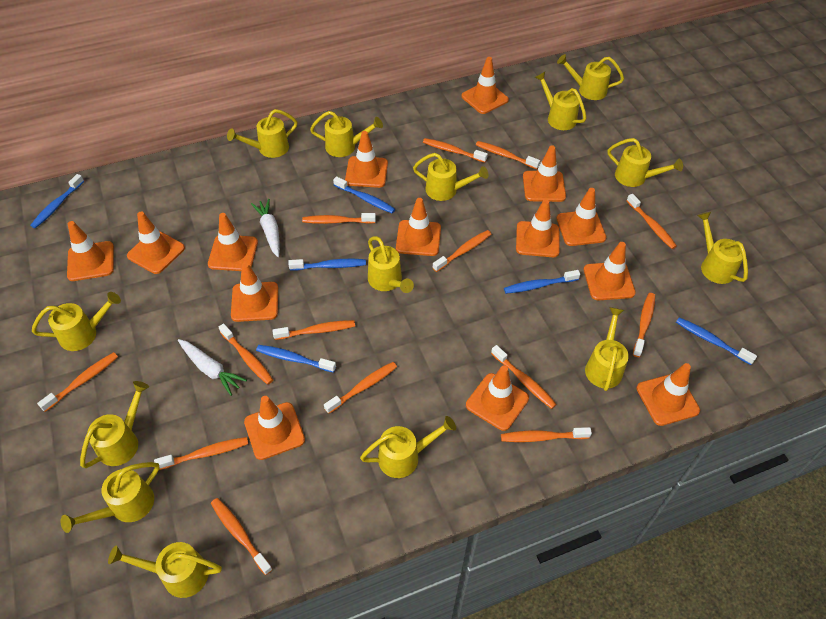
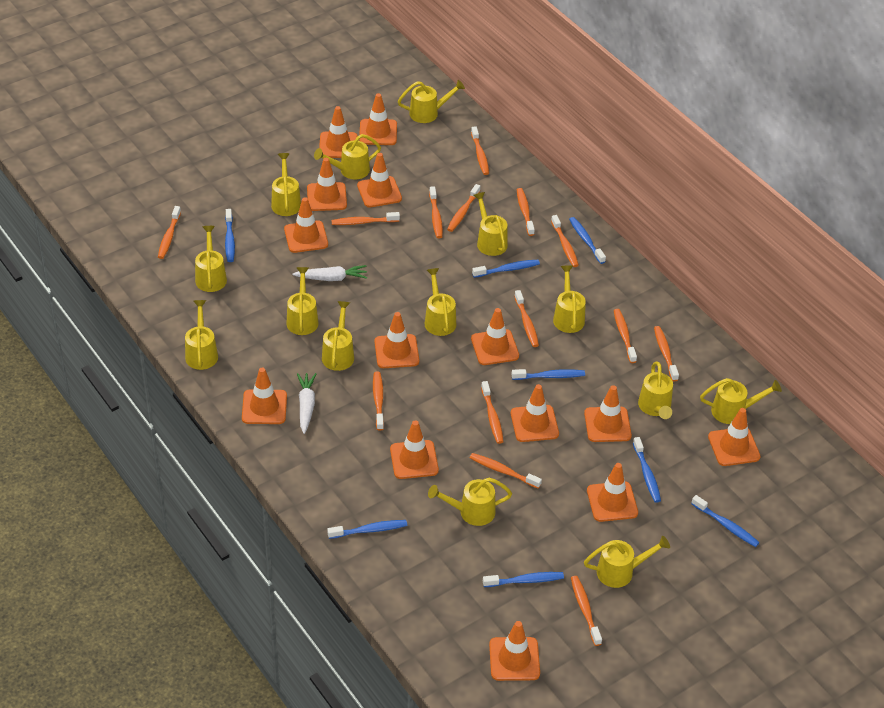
blue toothbrush: 6 -> 8

